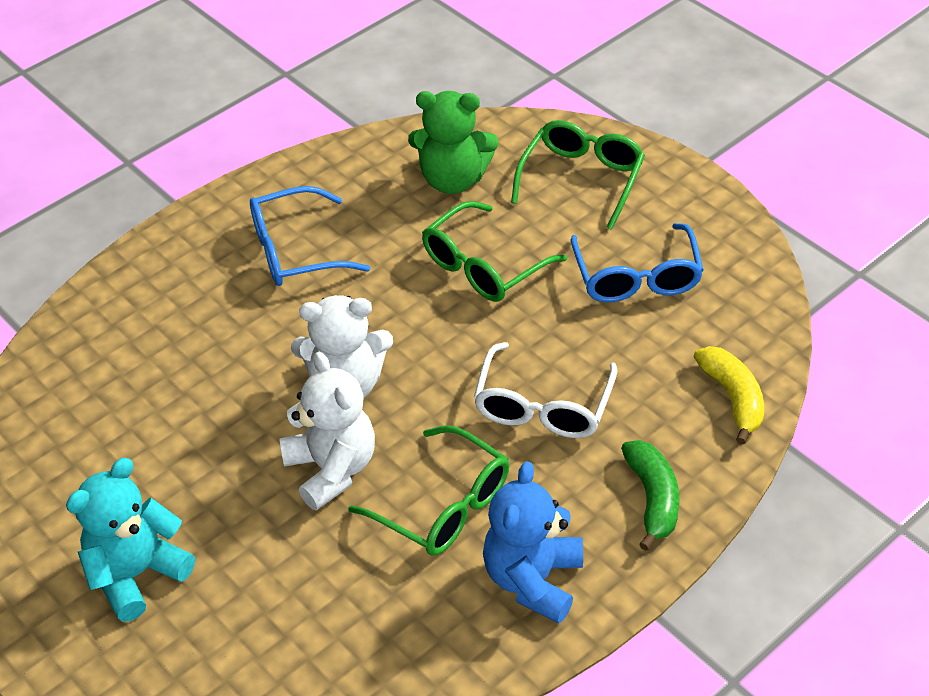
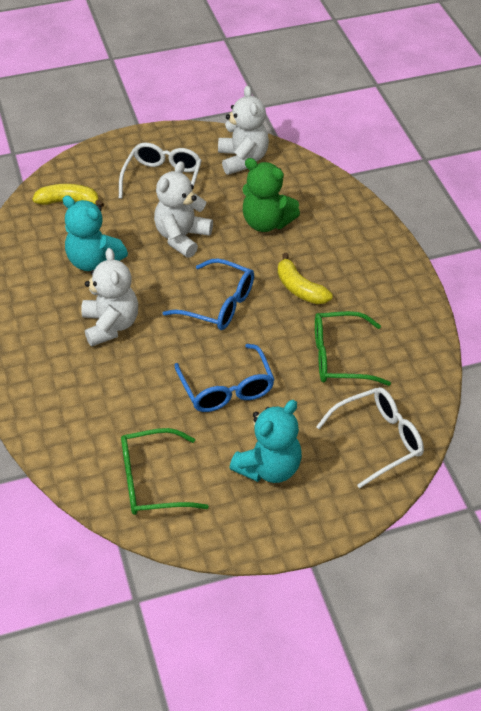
blue teddy bear: 1 -> 0
green banana: 1 -> 0
green glasses: 3 -> 2
turquoise teddy bear: 1 -> 2
white glasses: 1 -> 2
white teddy bear: 2 -> 3
yellow banana: 1 -> 2

